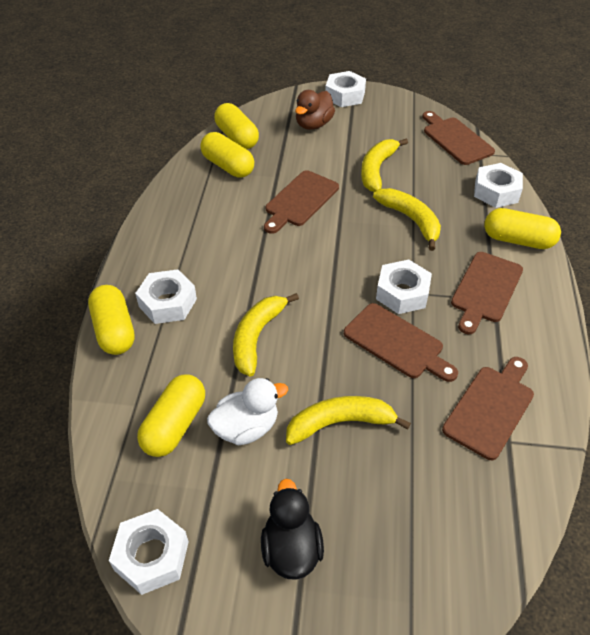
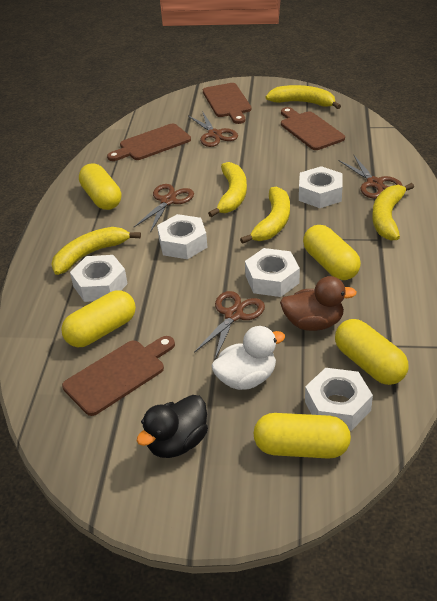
brown cutting board: 5 -> 4
brown scissors: 0 -> 4
yellow banana: 4 -> 5

